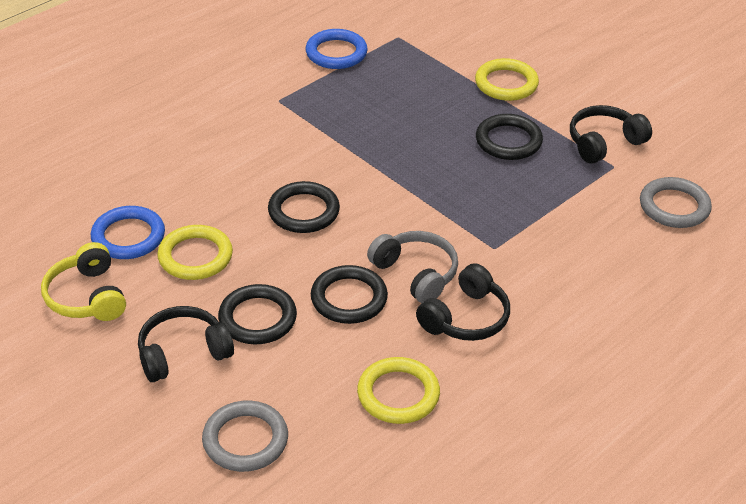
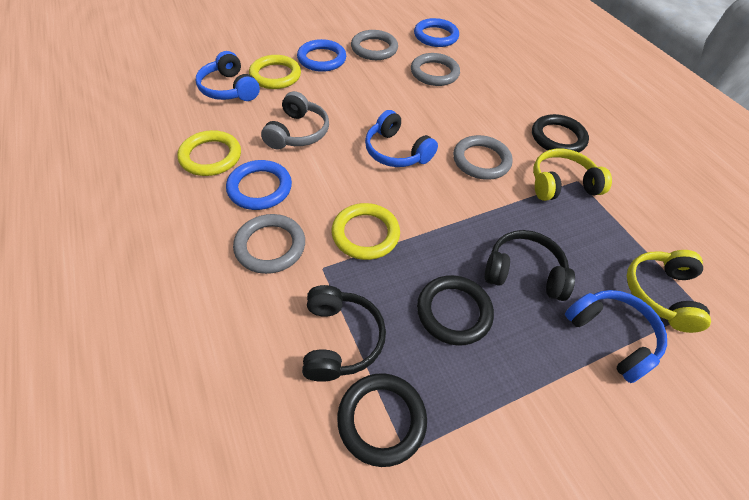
black headphones: 3 -> 2
black ring: 4 -> 3
blue headphones: 0 -> 3
blue ring: 2 -> 3
grey ring: 2 -> 4
yellow headphones: 1 -> 2

